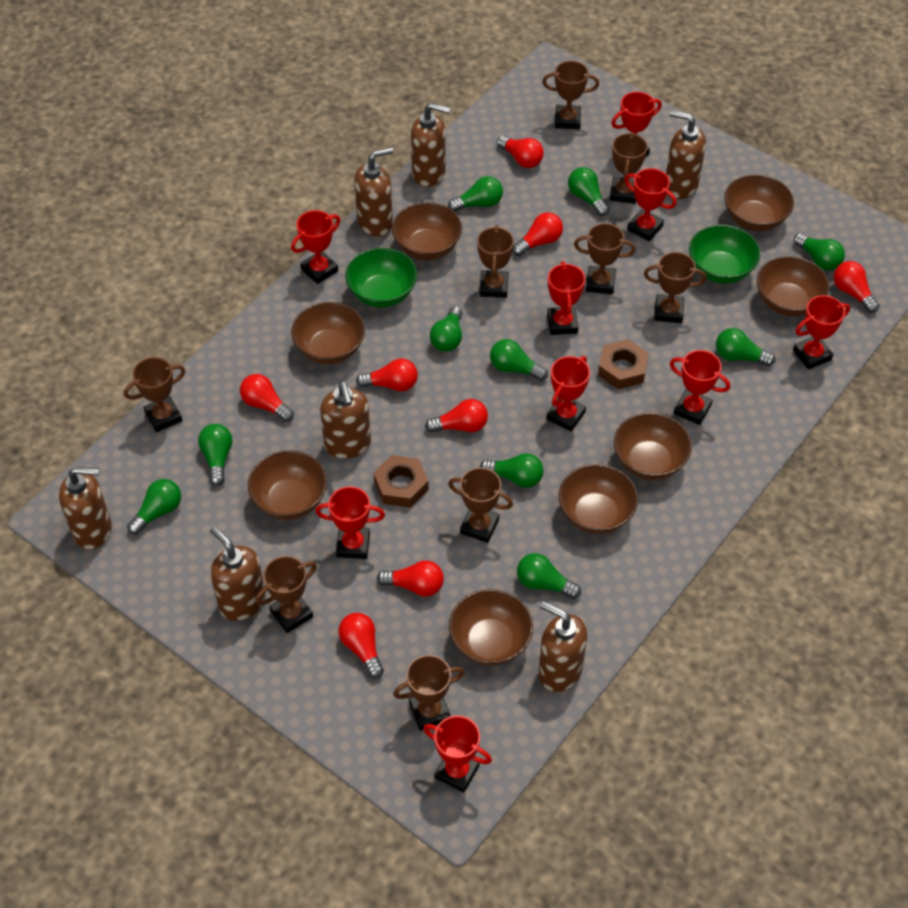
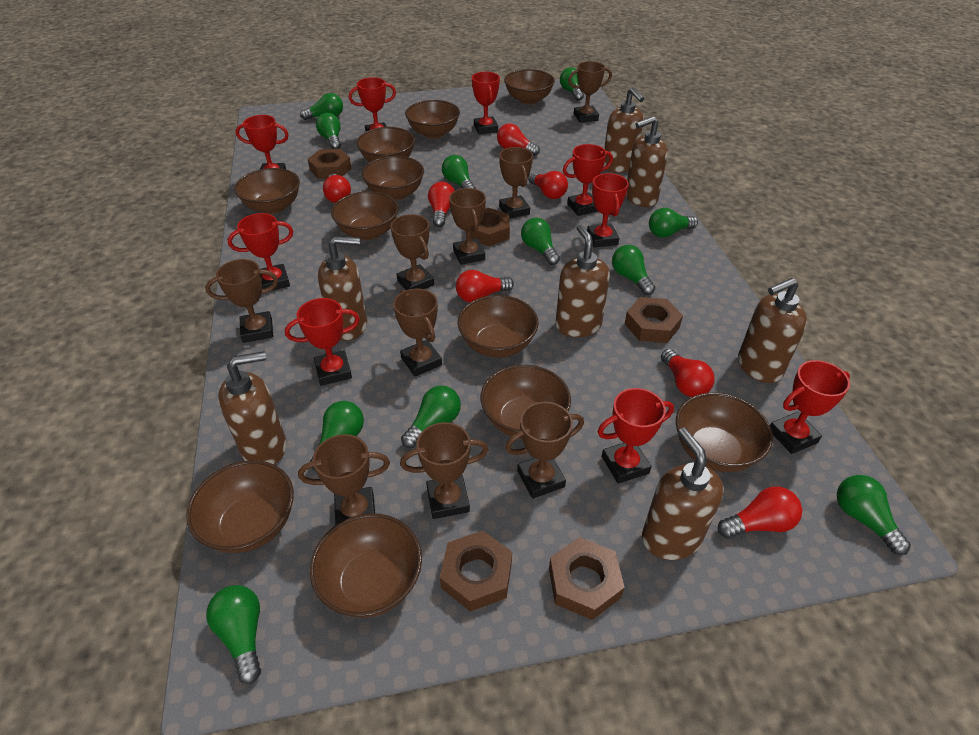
brown bowl: 8 -> 11
brown nut: 2 -> 5
green bowl: 2 -> 0
green light bulb: 10 -> 11
red light bulb: 8 -> 7

